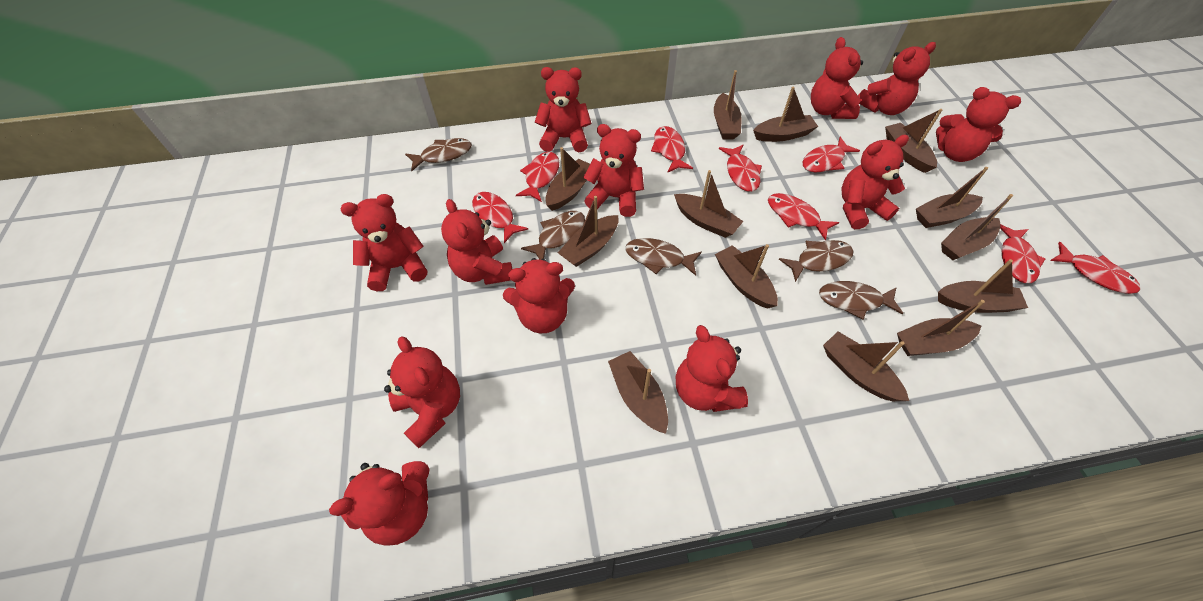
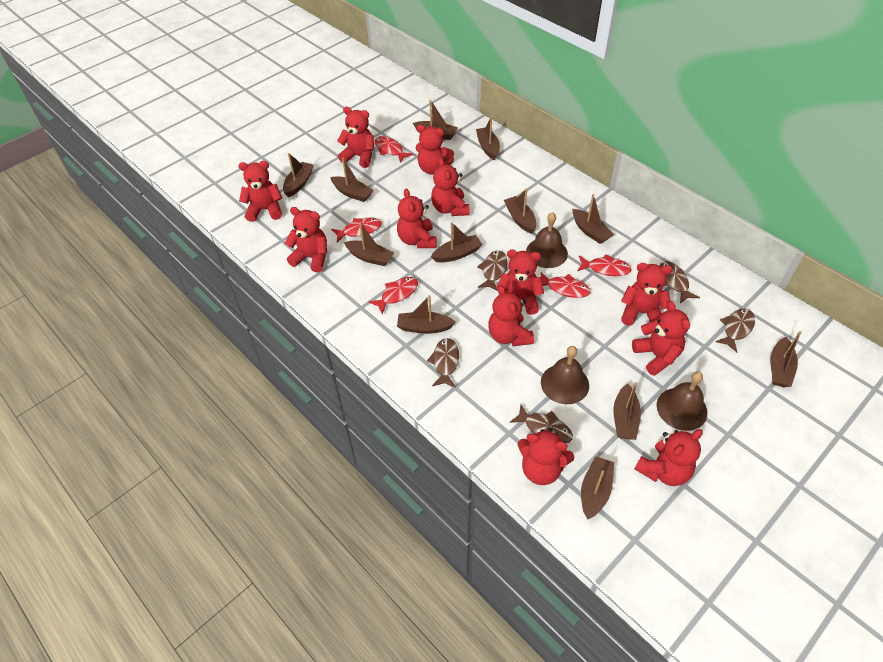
brown bell: 0 -> 3
brown boat: 13 -> 12
red fish: 8 -> 5

